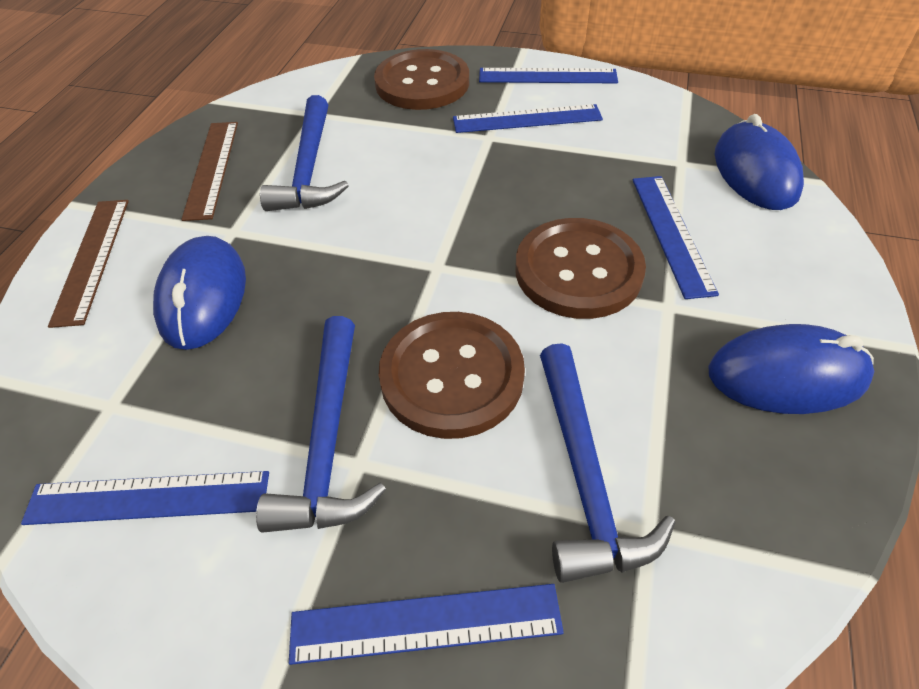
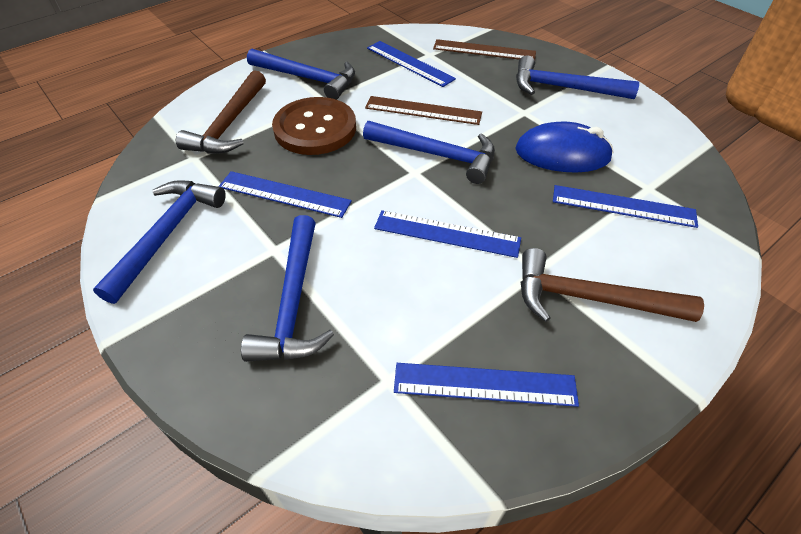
blue hammer: 3 -> 5
blue mouse: 3 -> 1
brown button: 3 -> 1
brown hammer: 0 -> 2

